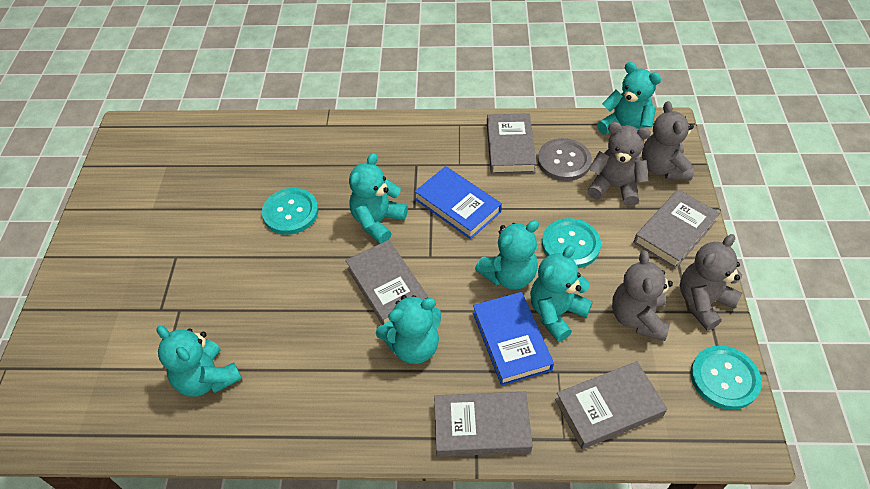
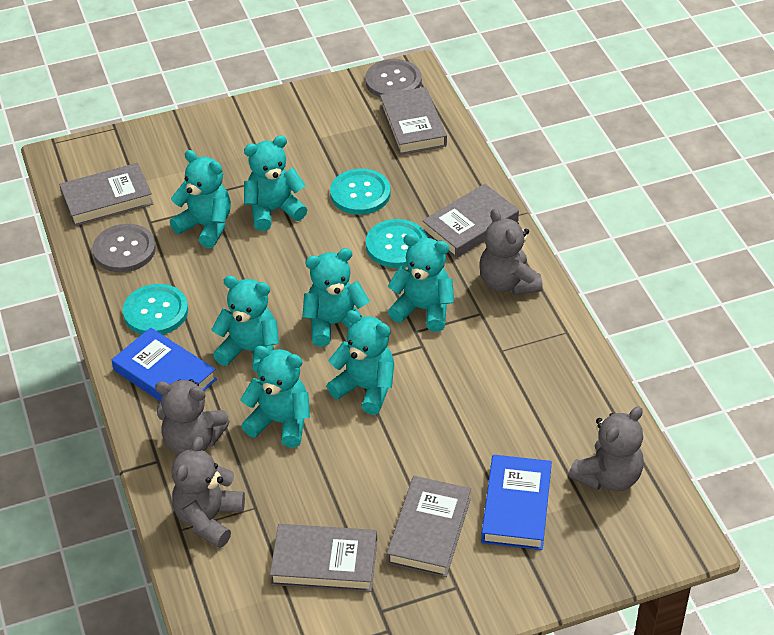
grey button: 1 -> 2
turquoise teddy bear: 6 -> 7

